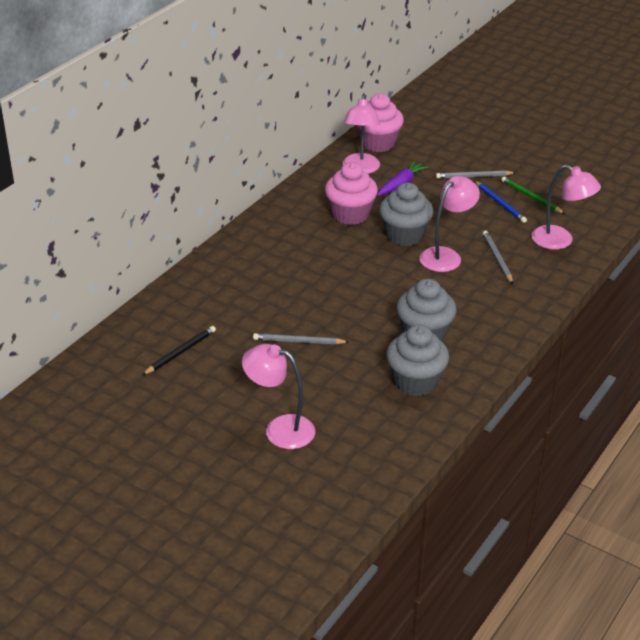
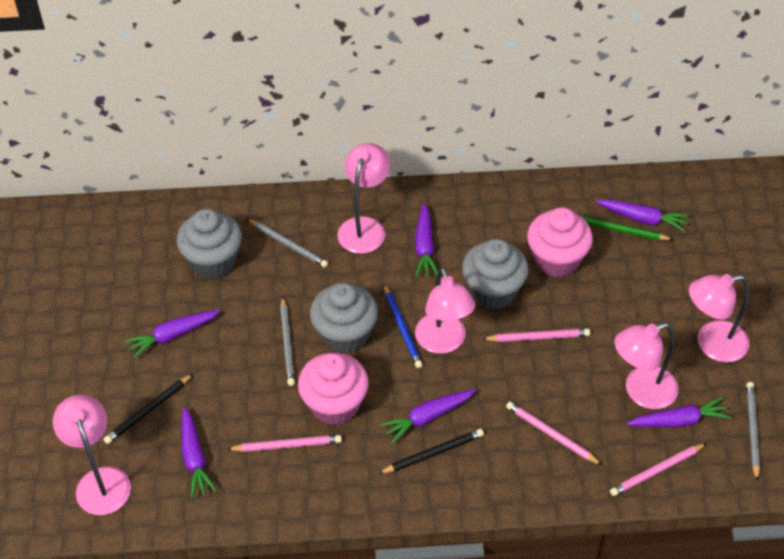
black pencil: 1 -> 2
pink lamp: 4 -> 5
pink pencil: 0 -> 4
purple carrot: 1 -> 6

